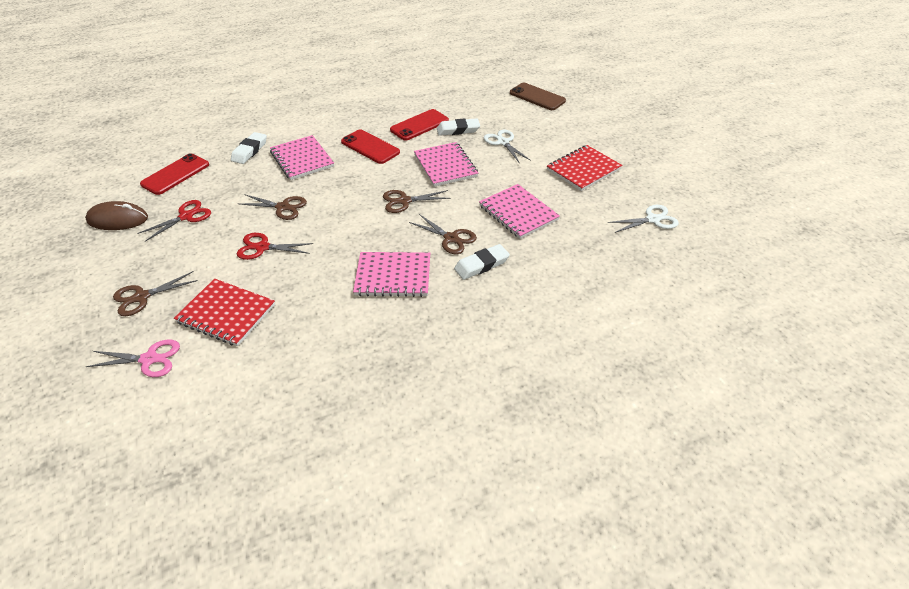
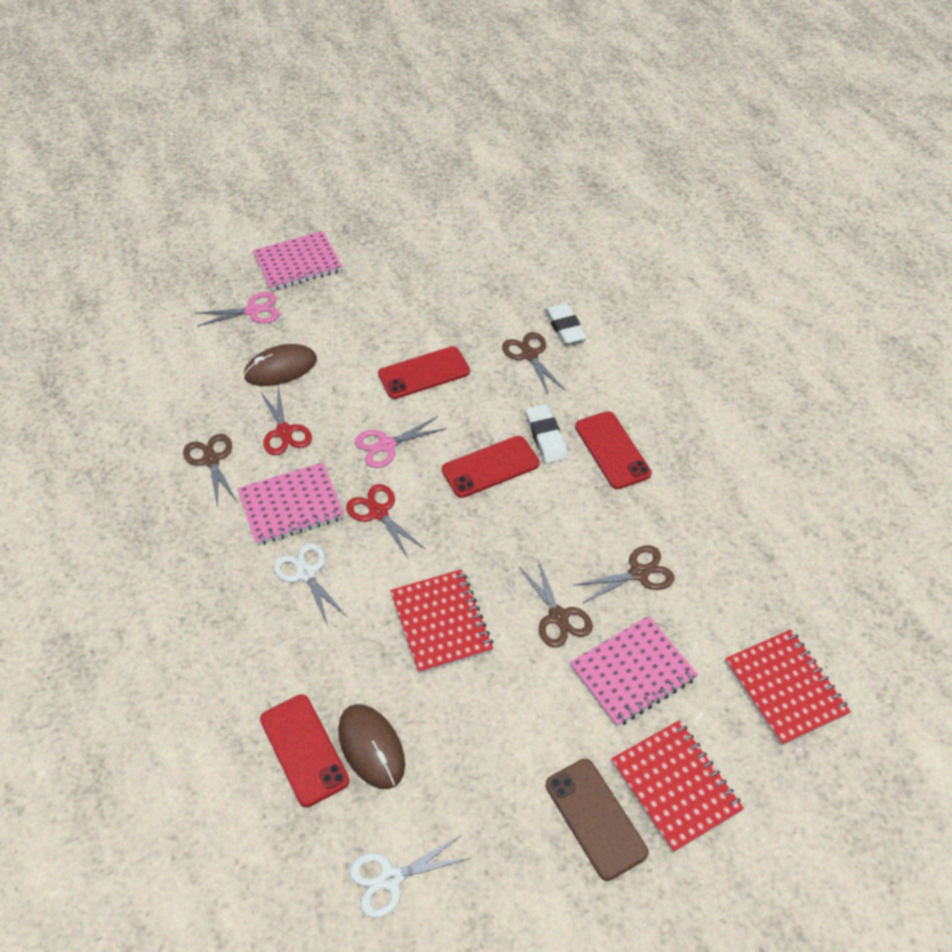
brown mouse: 1 -> 2
pink notebook: 4 -> 3
pink scissors: 1 -> 2
red notebook: 2 -> 3
red phone: 3 -> 4
white eraser: 3 -> 2

